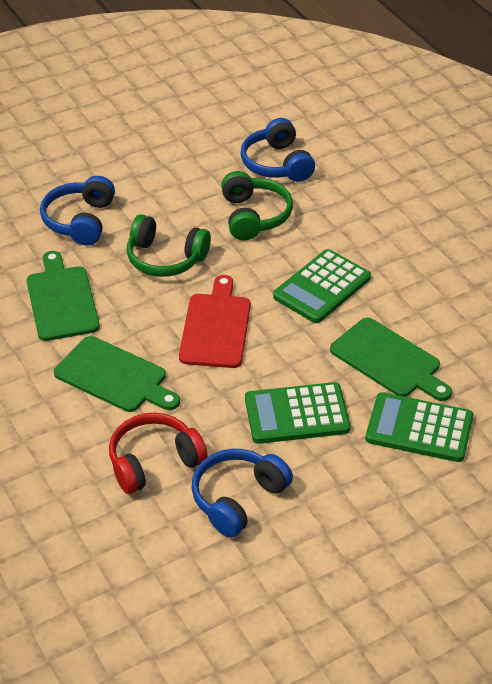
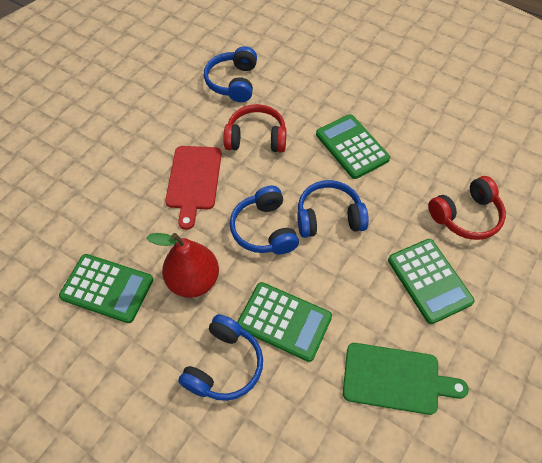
blue headphones: 3 -> 4
green calculator: 3 -> 4
green cutting board: 3 -> 1
green headphones: 2 -> 0
red headphones: 1 -> 2
red pear: 0 -> 1

